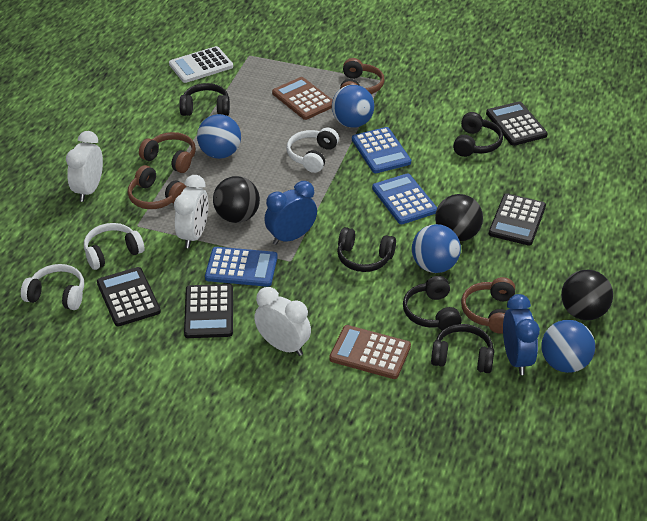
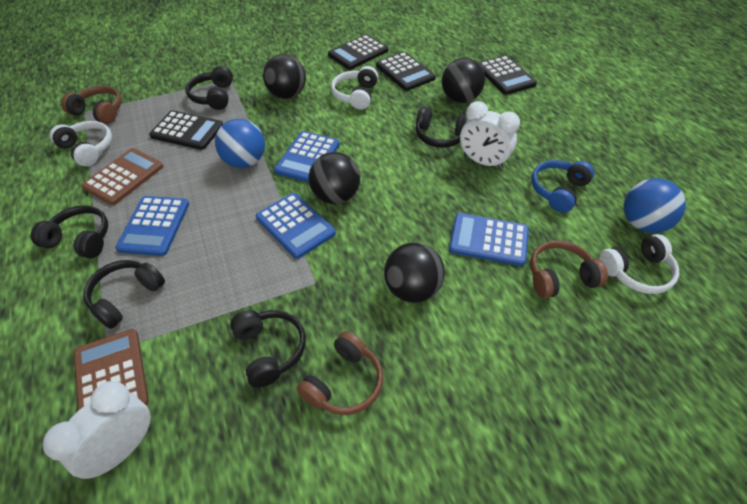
black ball: 3 -> 4
blue ball: 4 -> 2
blue calculator: 3 -> 4
blue clock: 2 -> 0
blue headphones: 0 -> 1
brown headphones: 4 -> 3
white calculator: 1 -> 0
white clock: 3 -> 2

